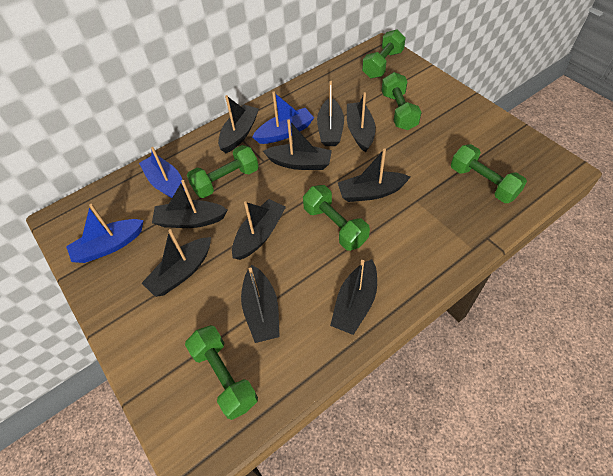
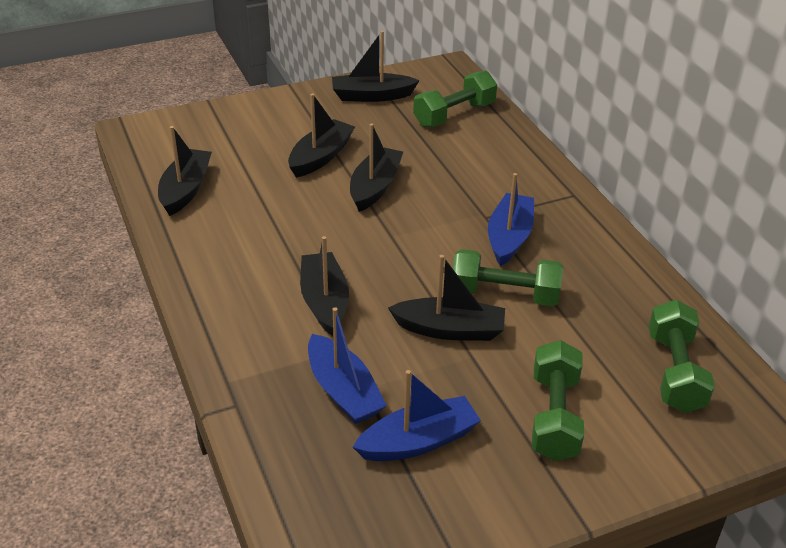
black boat: 10 -> 6
green dumbbell: 6 -> 4

